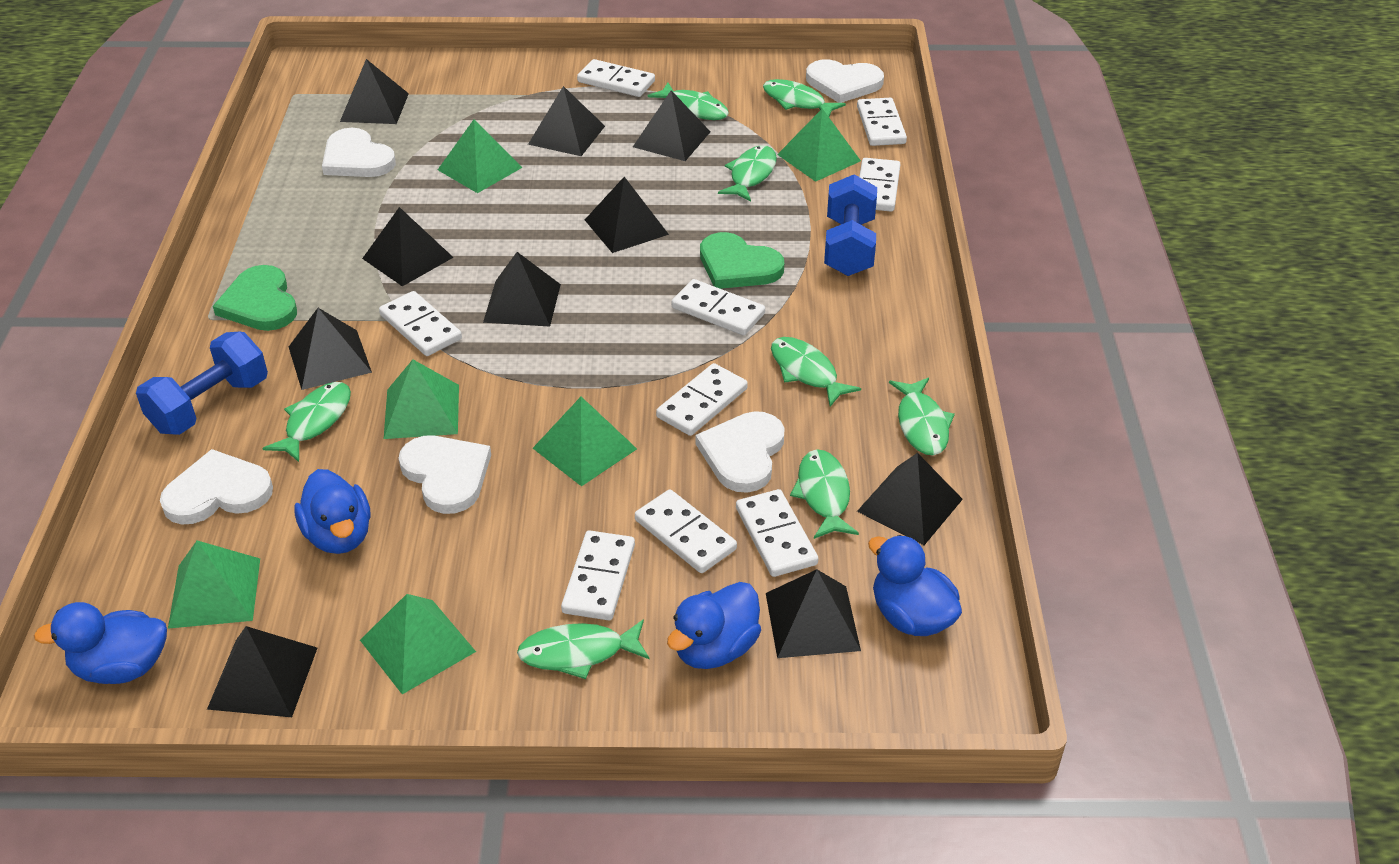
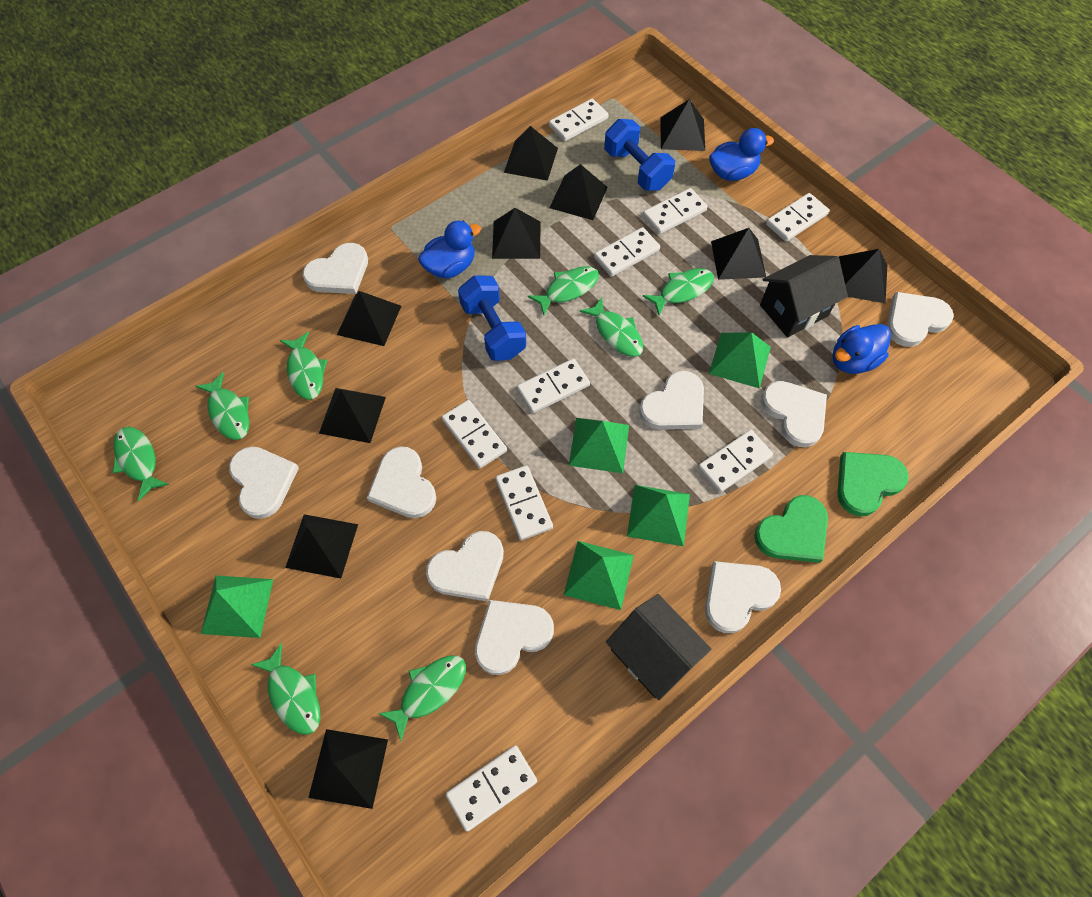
black house: 0 -> 2
blue duck: 4 -> 3
green pyramid: 6 -> 5
white heart: 5 -> 9

